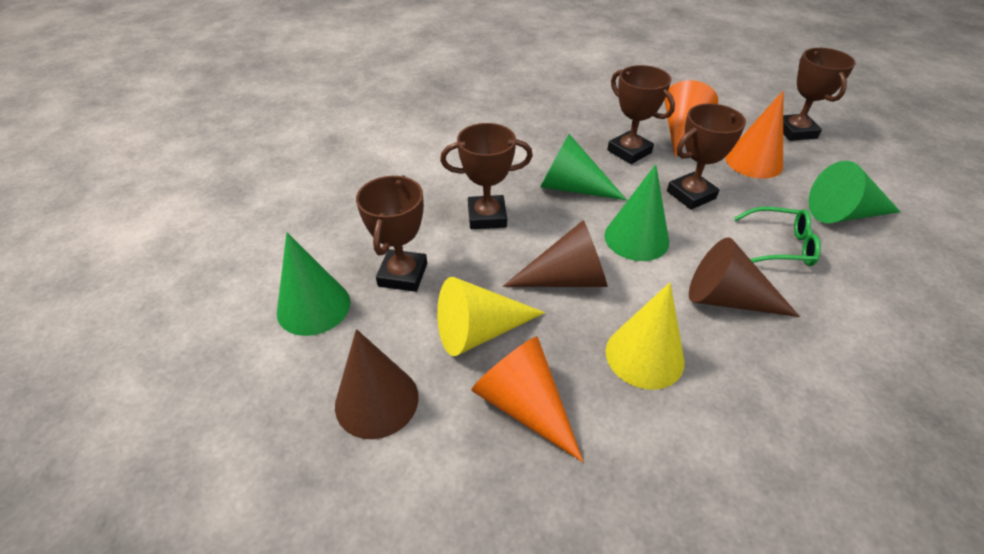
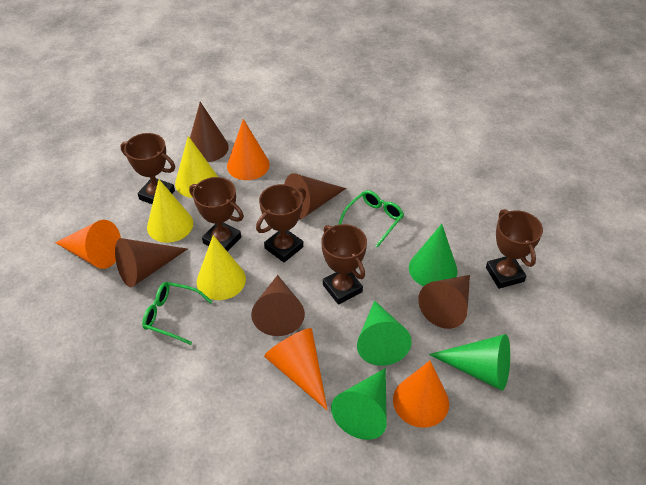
brown cone: 3 -> 5
green glasses: 1 -> 2
orange cone: 3 -> 4
yellow cone: 2 -> 3

